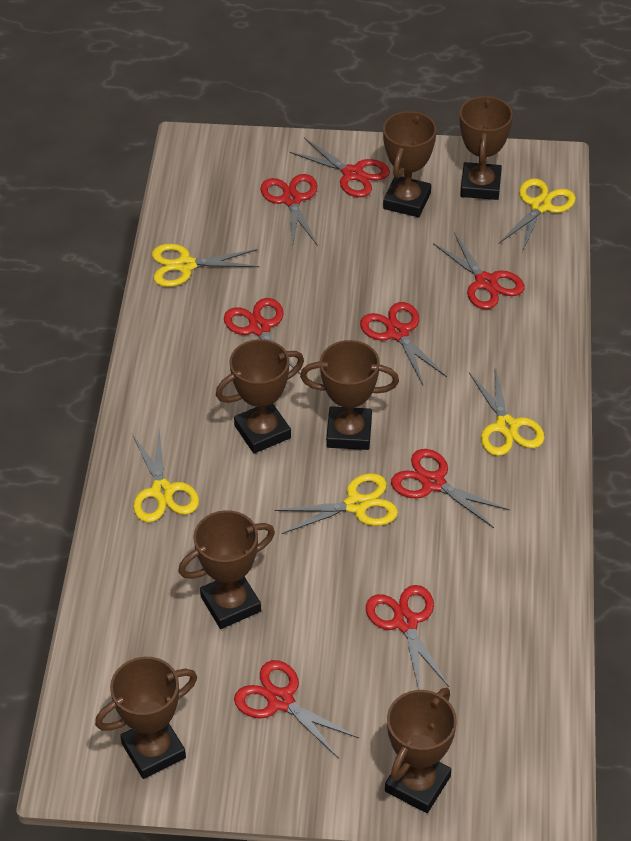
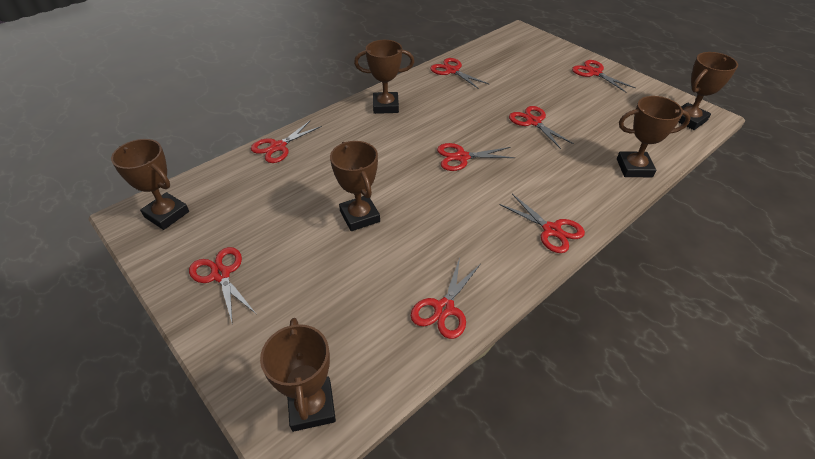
brown trophy: 7 -> 6
yellow scissors: 5 -> 0

